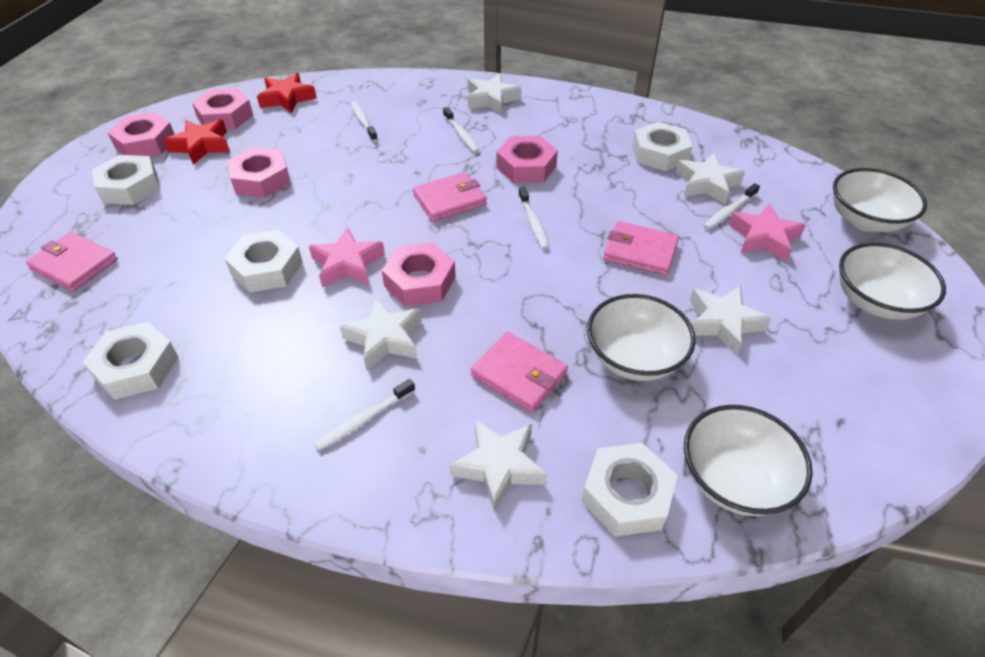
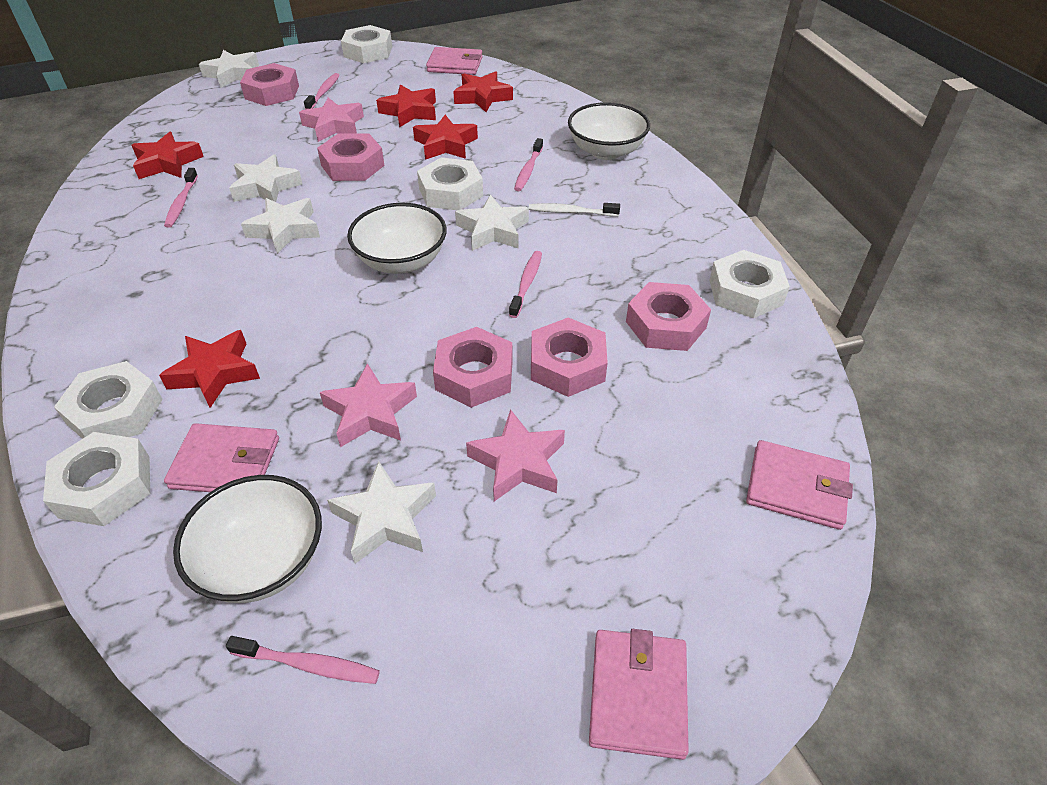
pink star: 2 -> 3
pink toothbrush: 0 -> 5
red star: 2 -> 5
white bowl: 4 -> 3
white toothbrush: 5 -> 1

